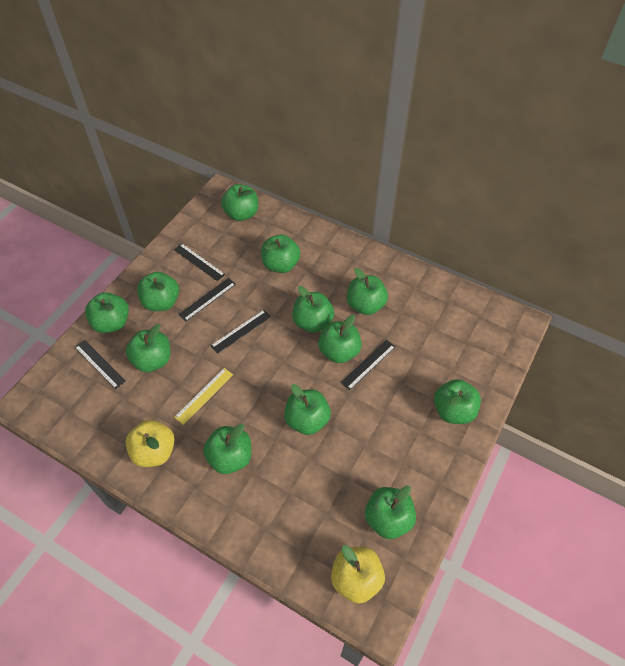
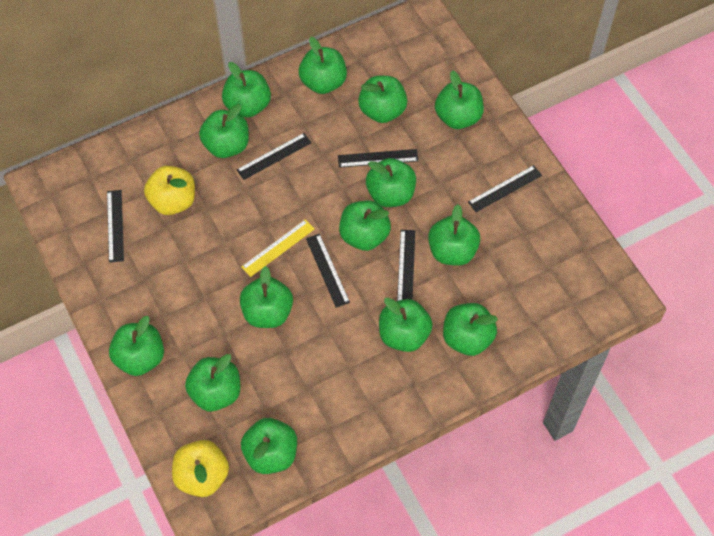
black ruler: 5 -> 6
green apple: 12 -> 14

